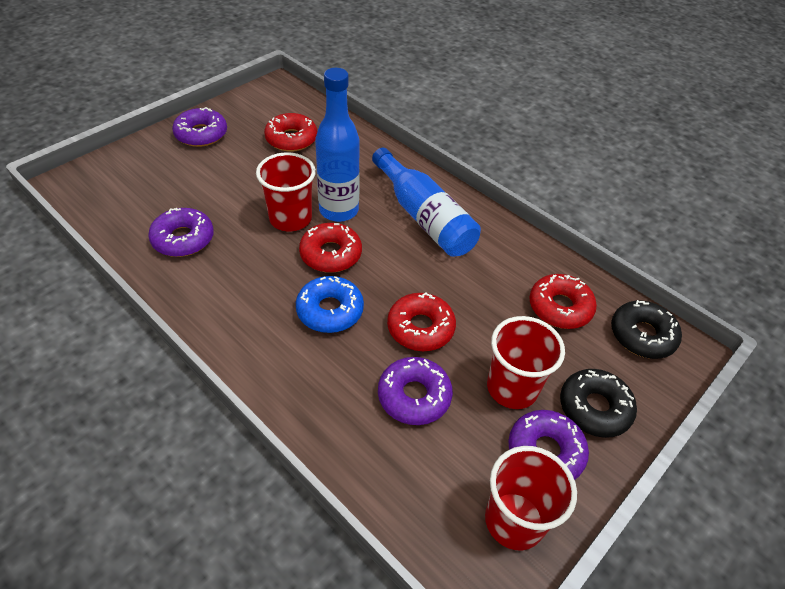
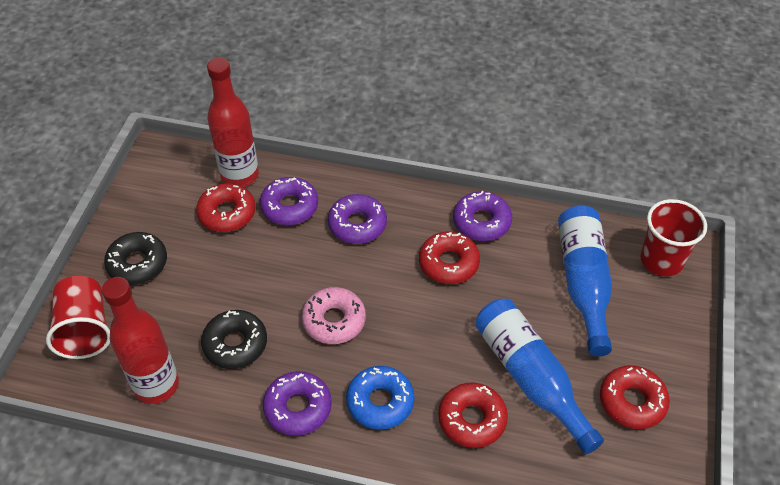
pink donut: 0 -> 1
red bottle: 0 -> 2
red cup: 3 -> 2

